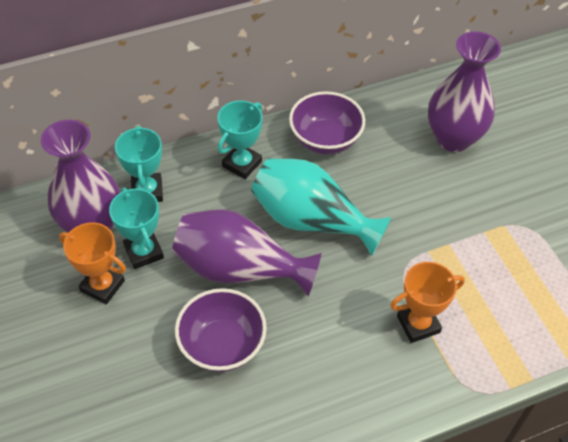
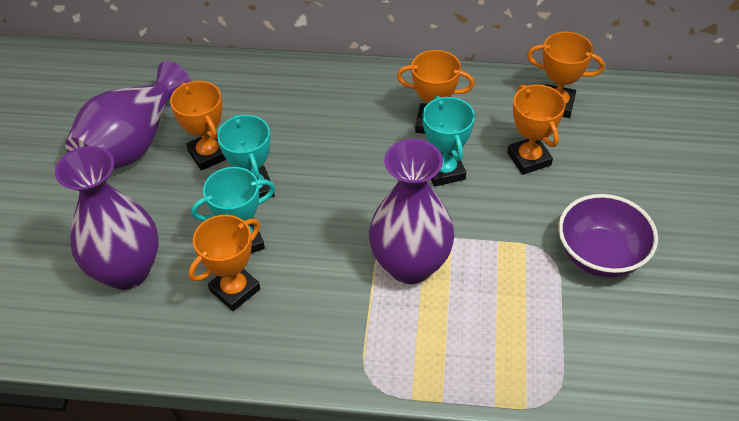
orange trophy: 2 -> 5
purple bowl: 2 -> 1
turquoise vase: 1 -> 0

